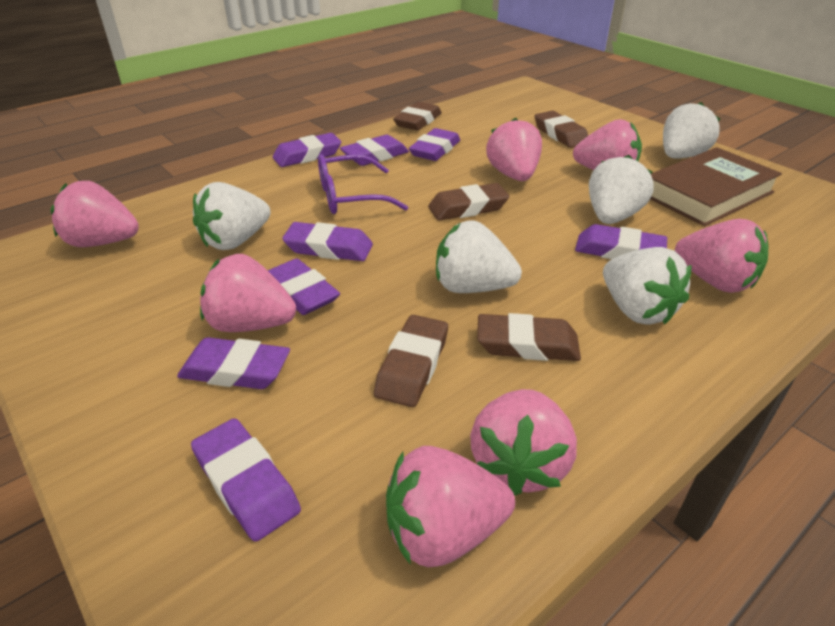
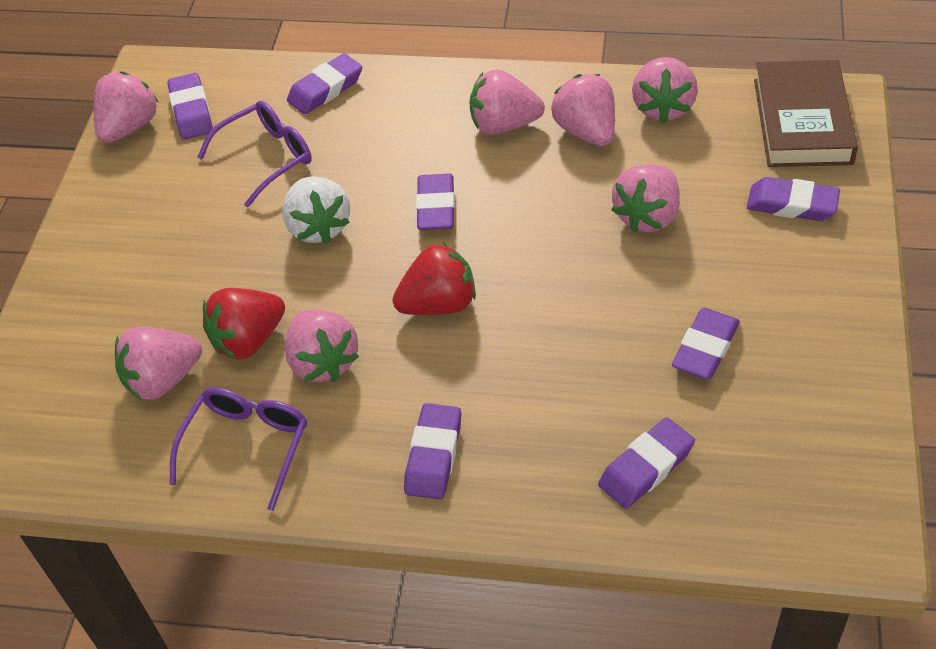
brown eraser: 5 -> 0
purple eraser: 8 -> 7
purple glasses: 1 -> 2
red strawberry: 0 -> 2
white strawberry: 5 -> 1

